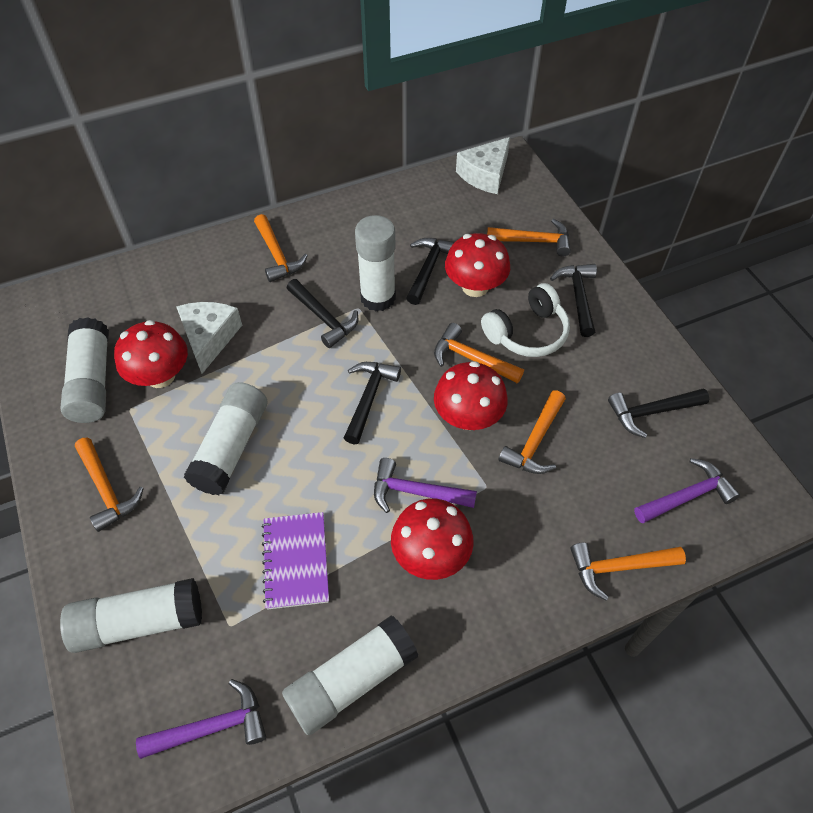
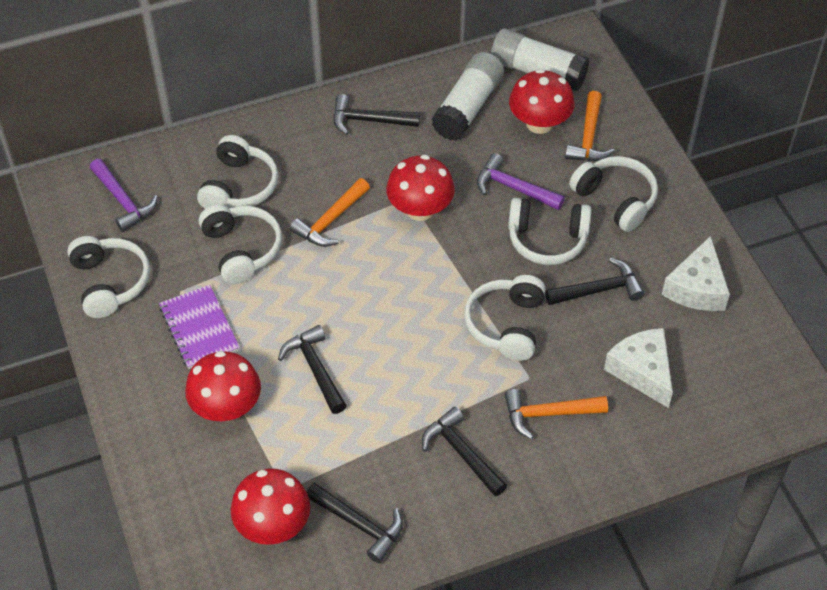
orange hammer: 6 -> 3
purple hammer: 3 -> 2
white glue stick: 5 -> 2
white headphones: 1 -> 6

